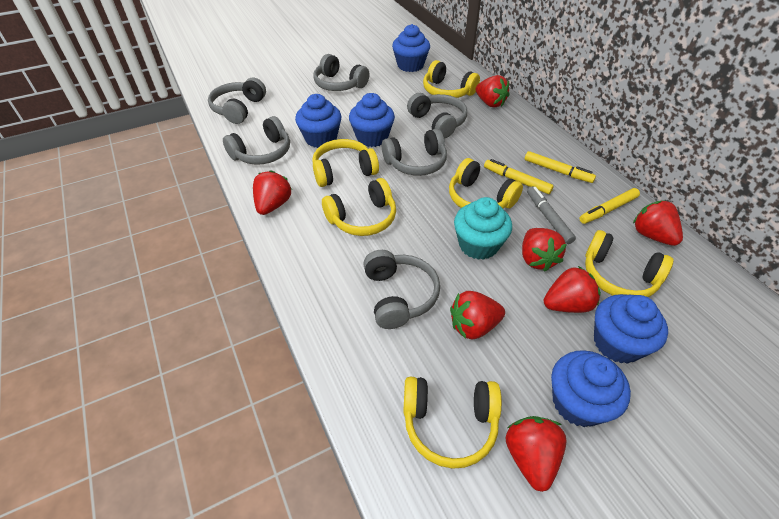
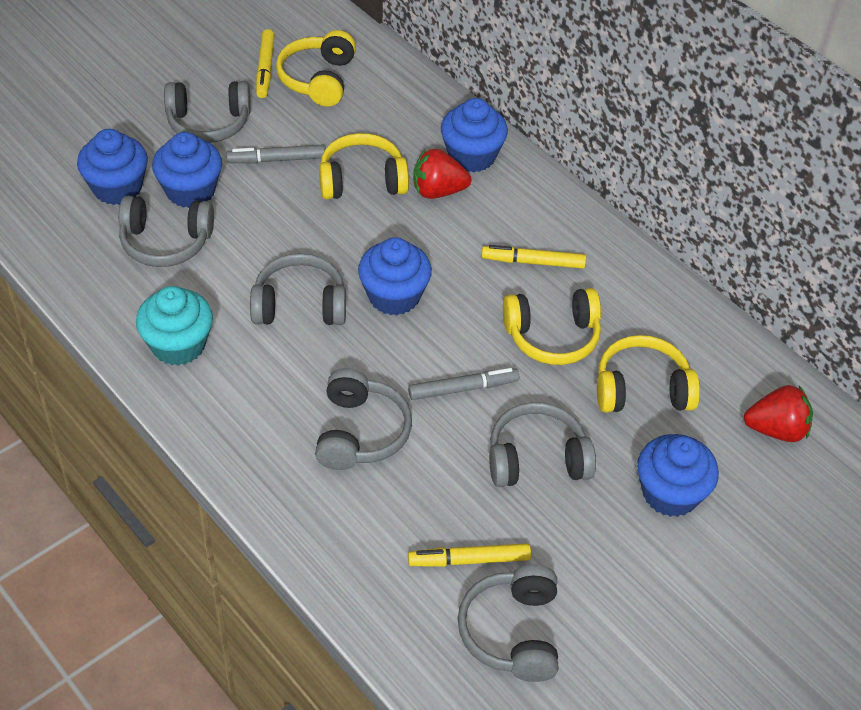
grey marker: 1 -> 2
red strawberry: 7 -> 2
yellow headphones: 6 -> 4

